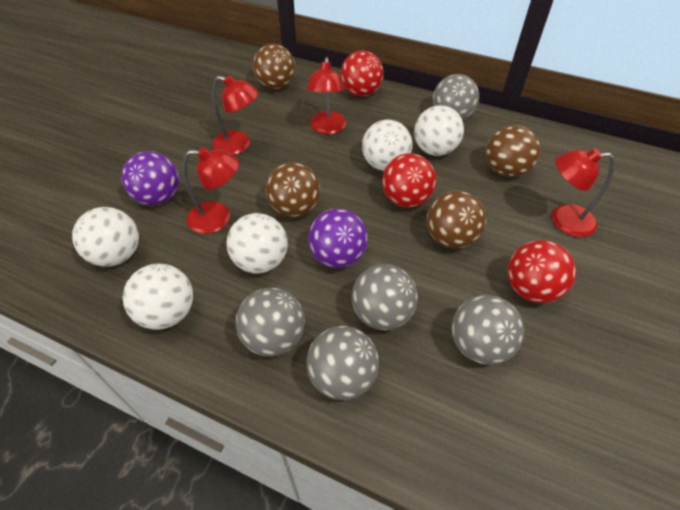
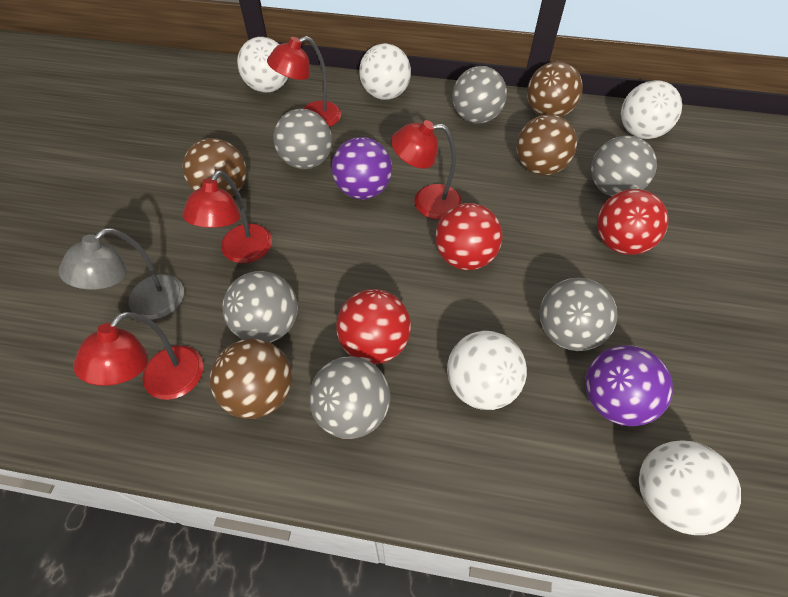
grey ball: 5 -> 6
grey lamp: 0 -> 1

